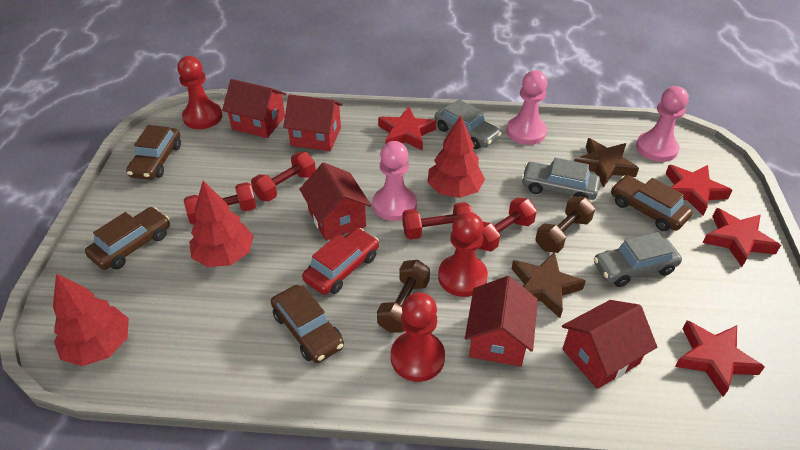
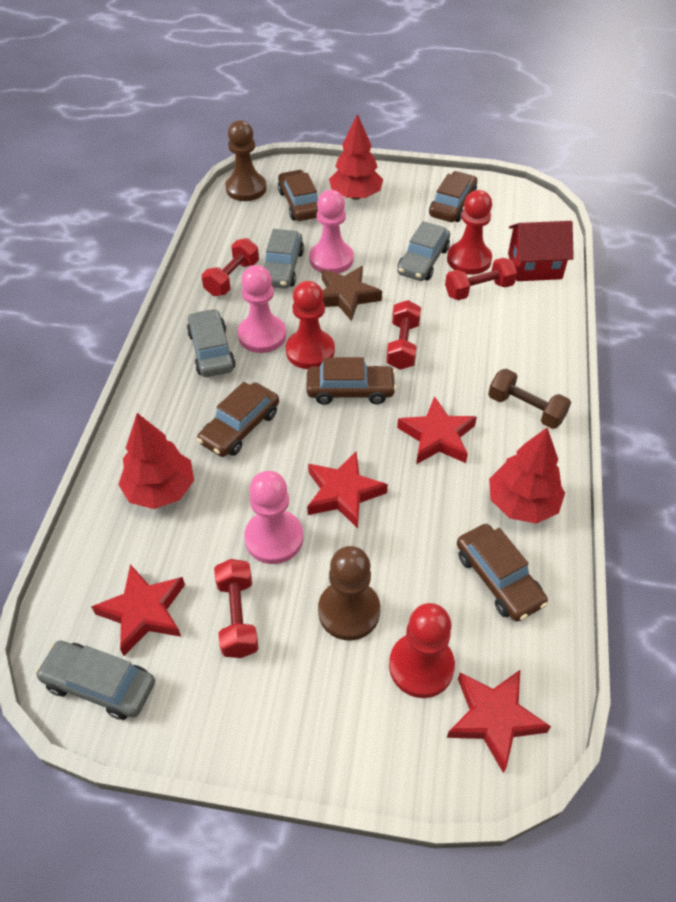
brown car: 4 -> 5
brown dumbbell: 2 -> 1
brown pawn: 0 -> 2
brown star: 2 -> 1
grey car: 3 -> 4
red car: 1 -> 0
red house: 5 -> 1

